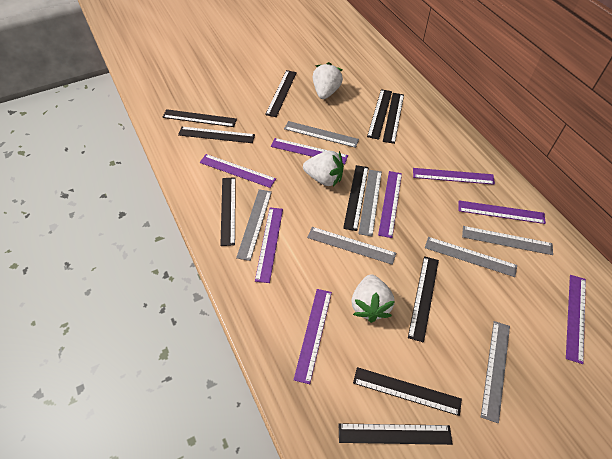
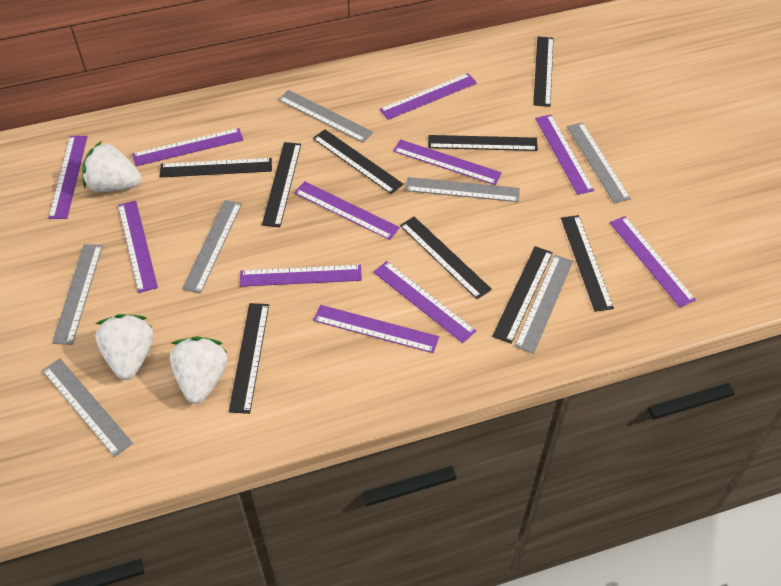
black ruler: 10 -> 9
purple ruler: 8 -> 11

